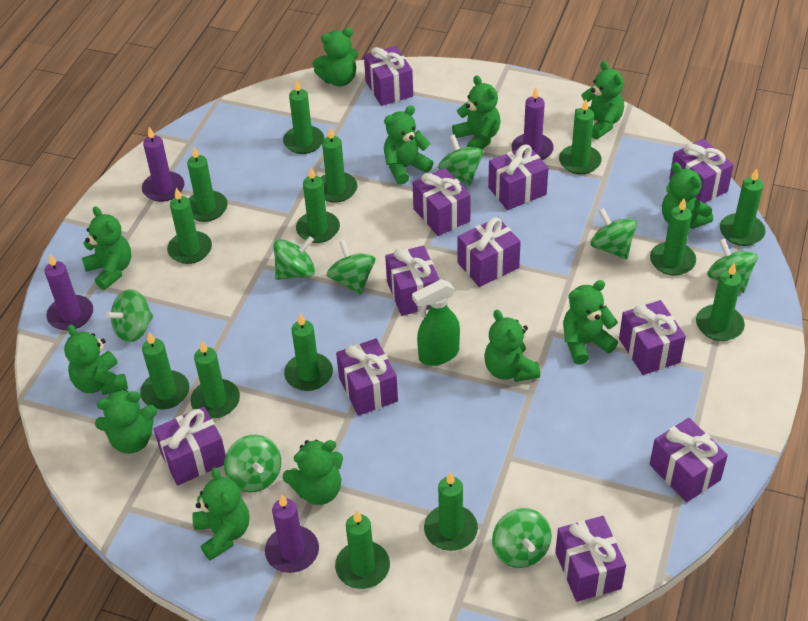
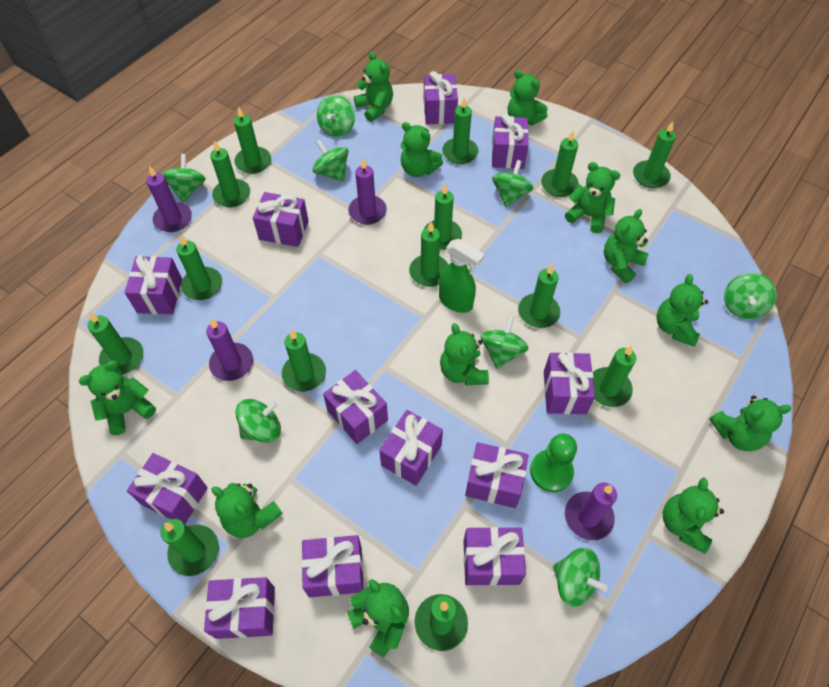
green pawn: 0 -> 1
purple gift: 11 -> 12

